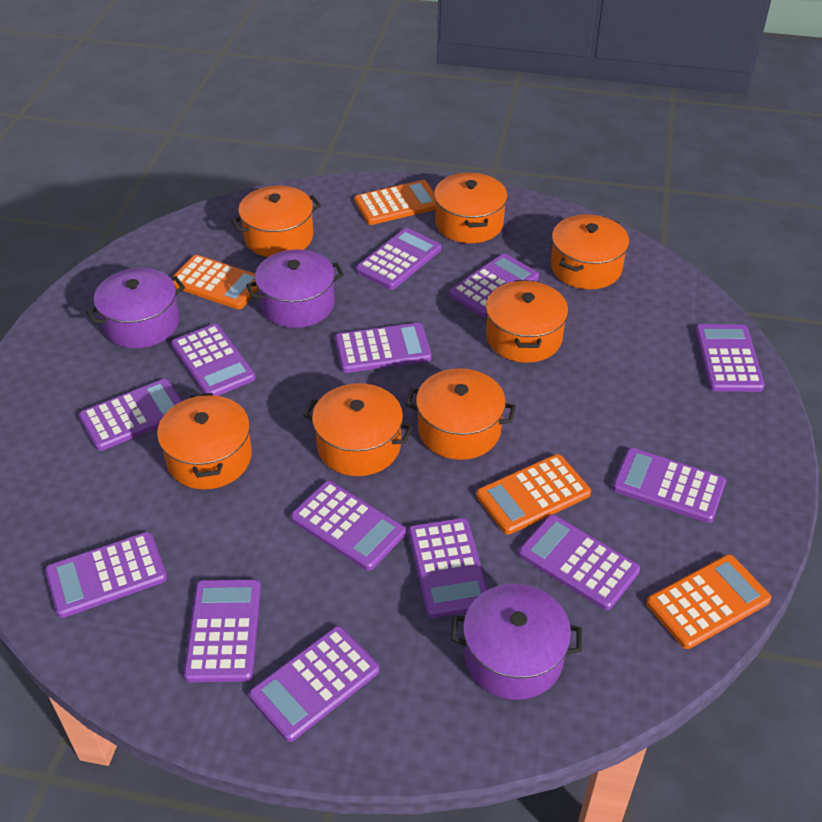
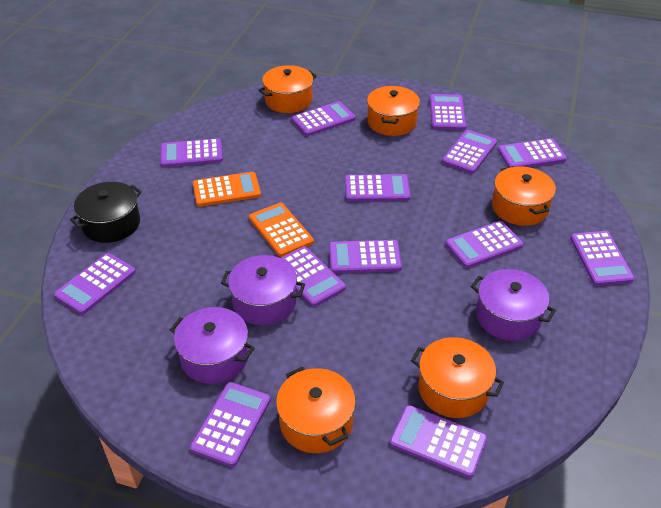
black pot: 0 -> 1
orange calculator: 4 -> 2
orange pot: 7 -> 5

